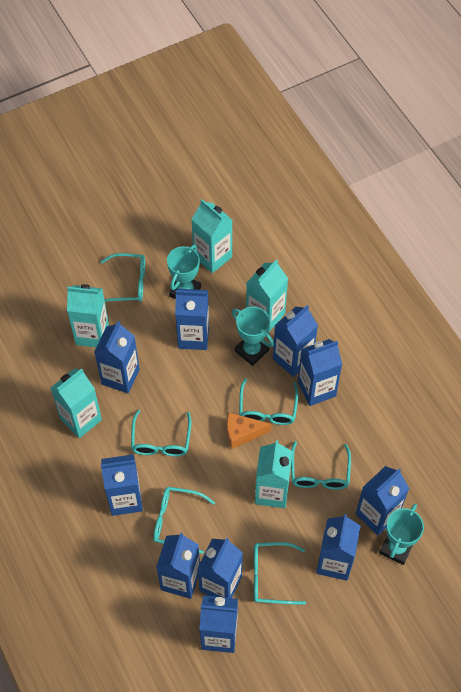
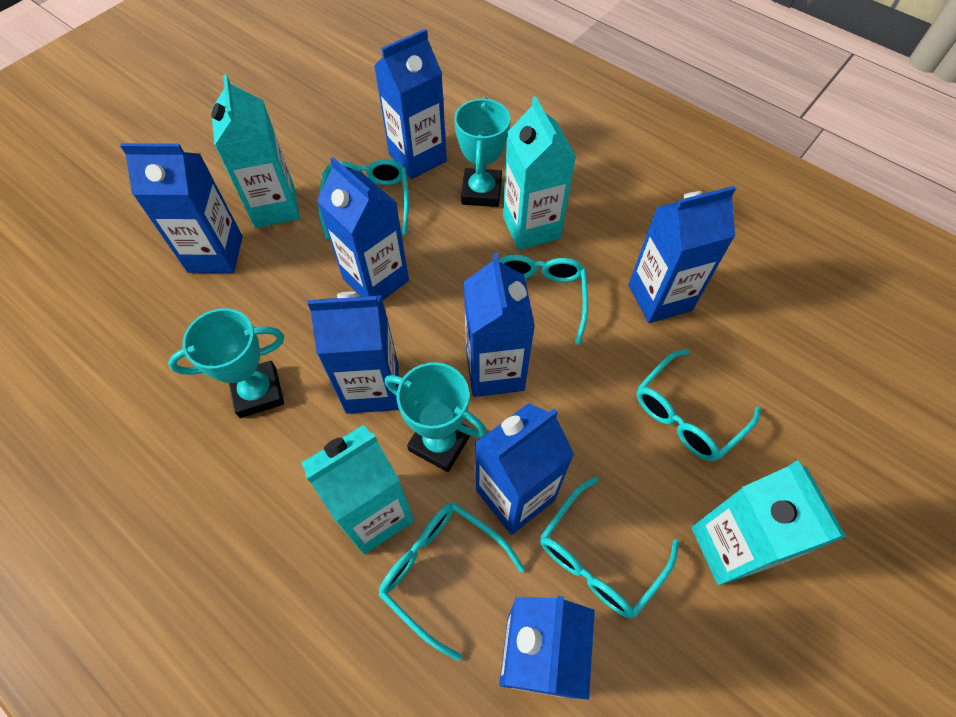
blue carton: 10 -> 8
orange cheese: 1 -> 0
turquoise carton: 5 -> 4
turquoise glasses: 6 -> 5

